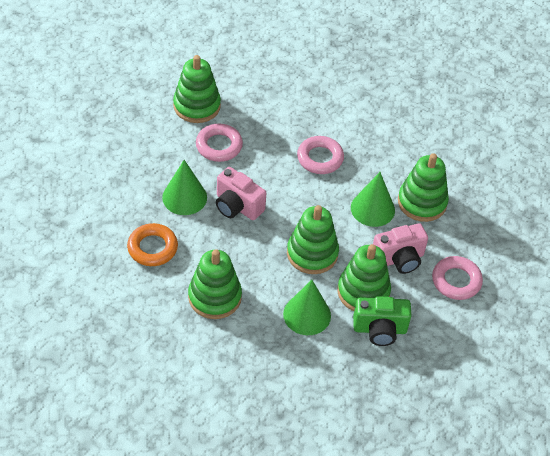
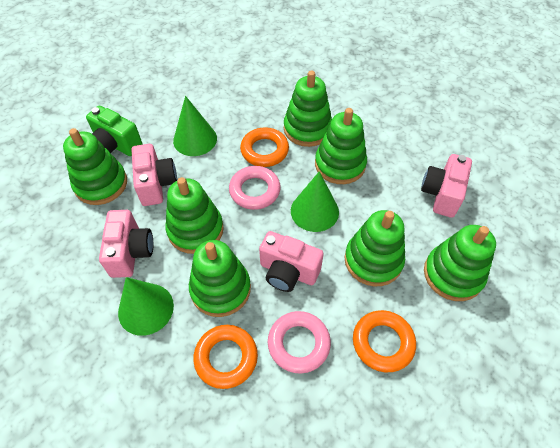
green stacking toy: 5 -> 7
orange ring: 1 -> 3
pink camera: 2 -> 4
pink ring: 3 -> 2

